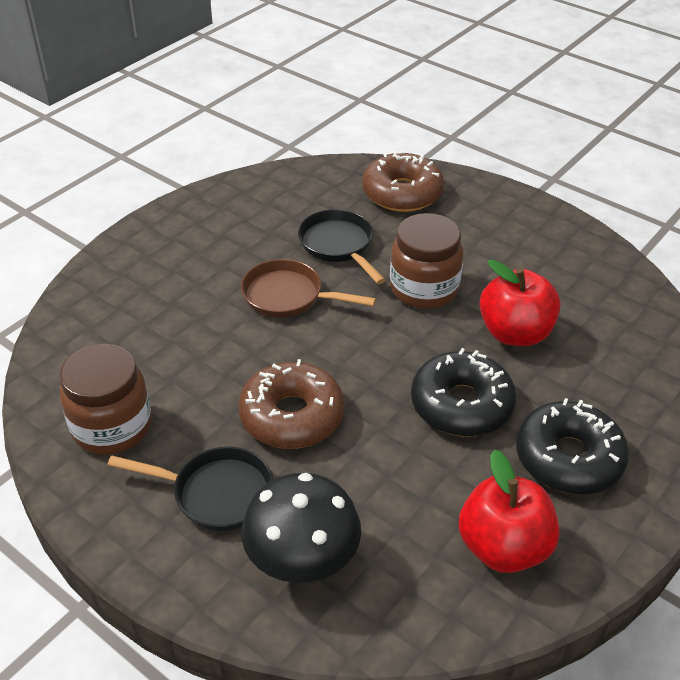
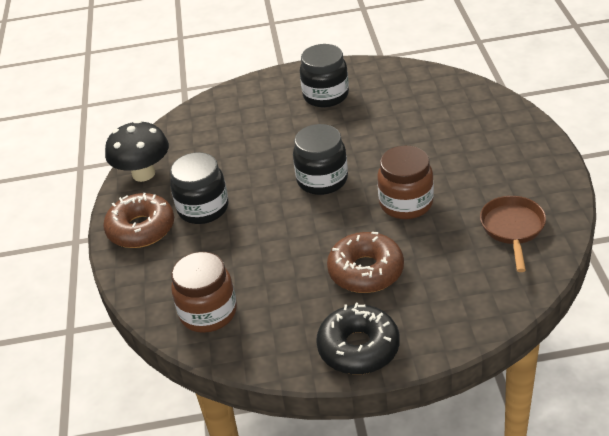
black donut: 2 -> 1
black jar: 0 -> 3
black pan: 2 -> 0
red apple: 2 -> 0

